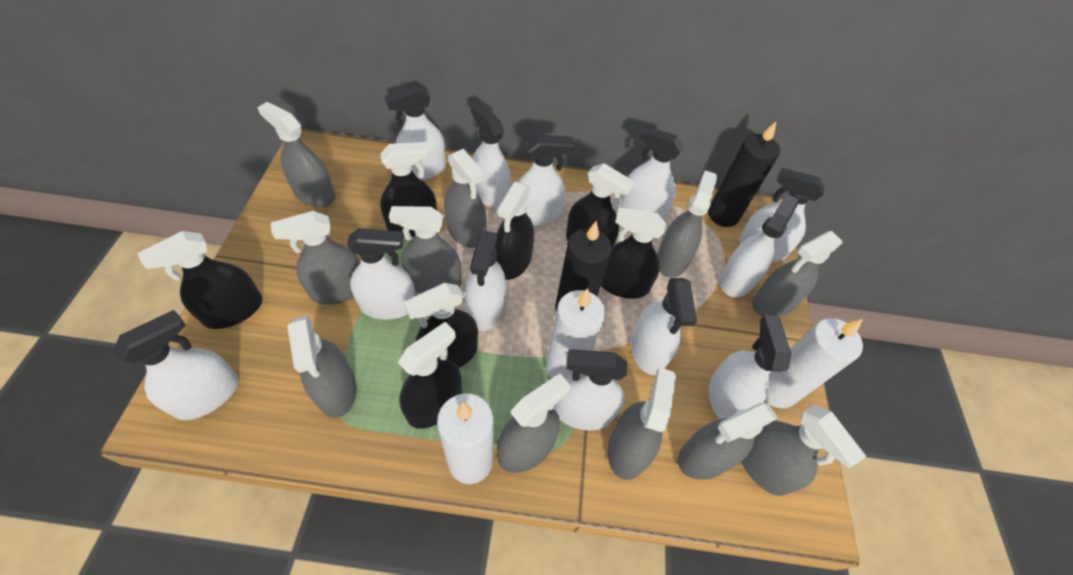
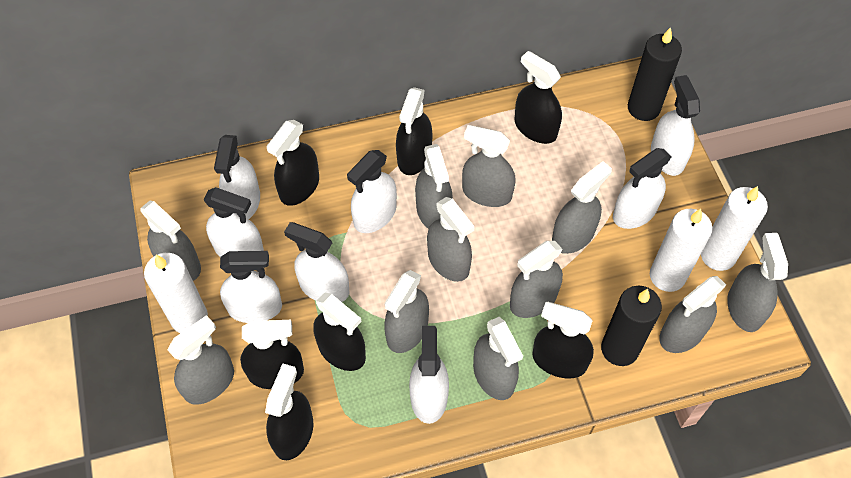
white spray bottle: 12 -> 8

